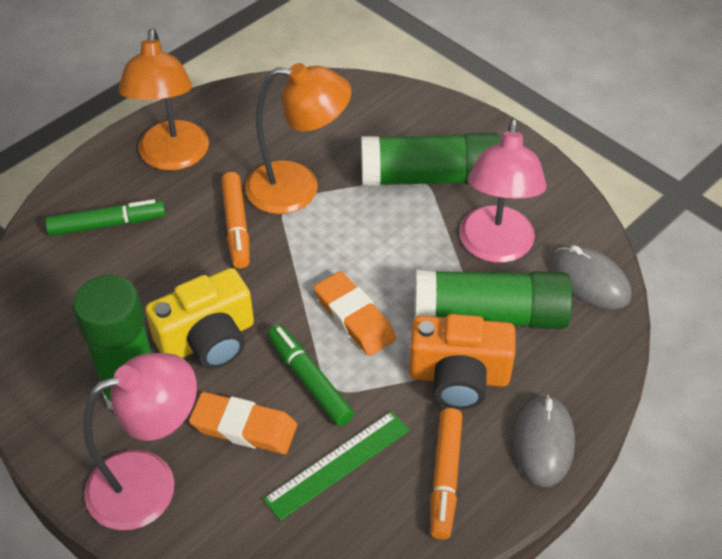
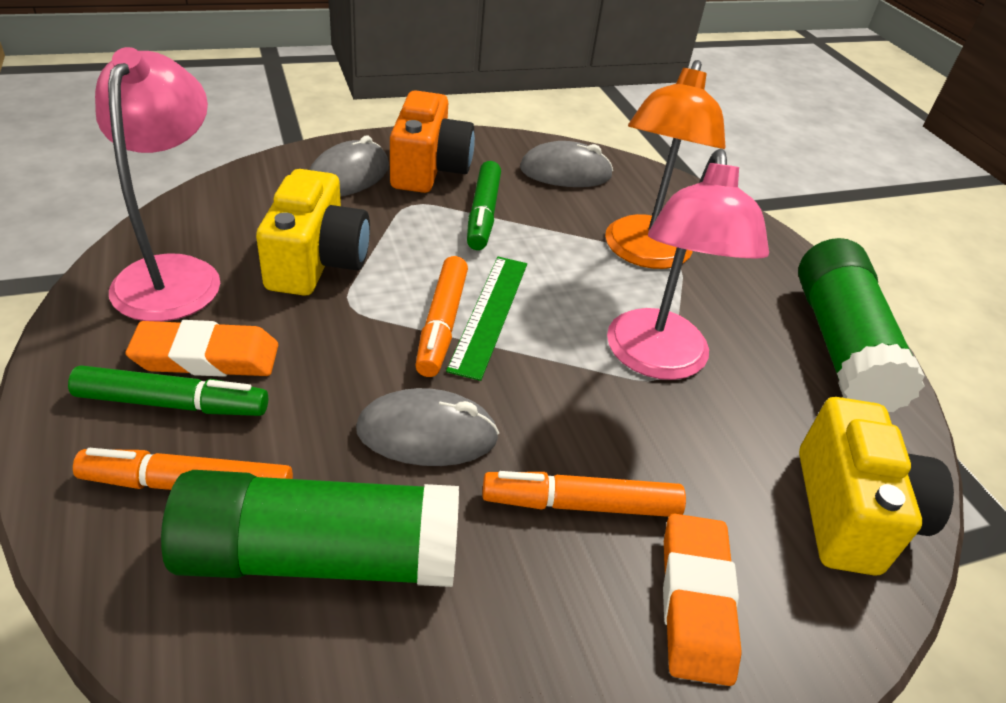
green glue stick: 3 -> 2
grey mouse: 2 -> 3
orange lamp: 2 -> 1
orange marker: 2 -> 3
yellow camera: 1 -> 2

